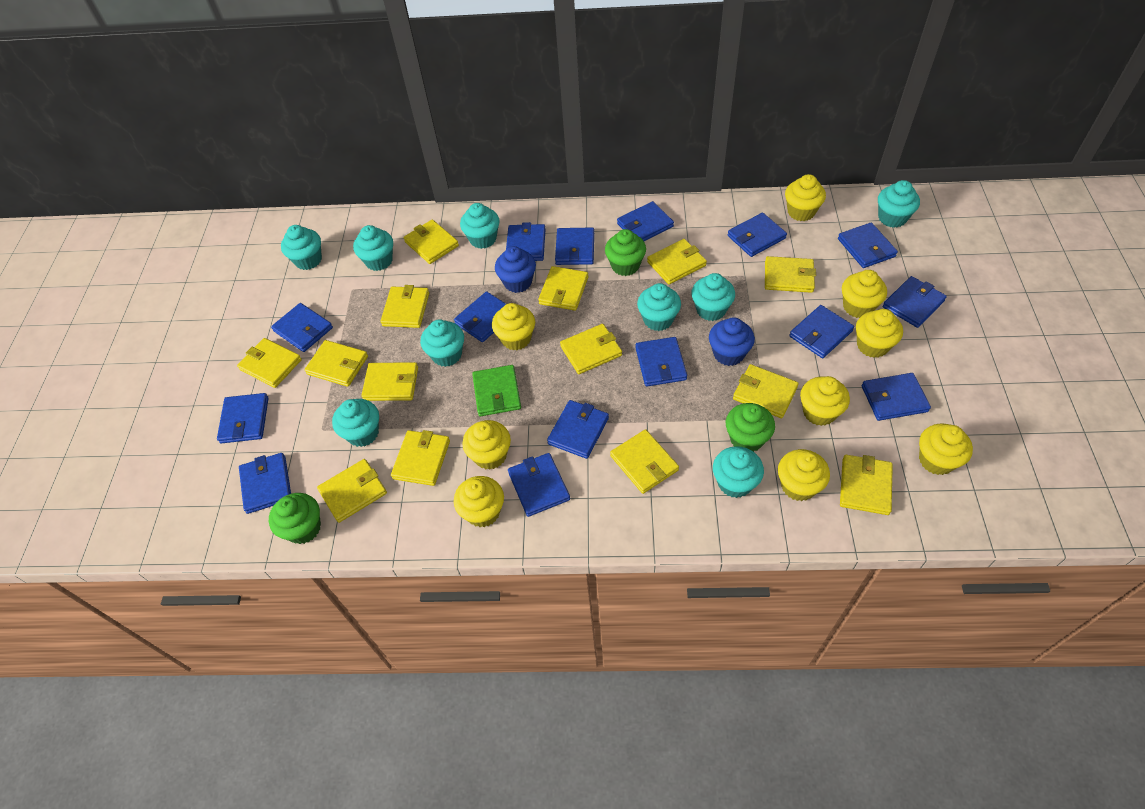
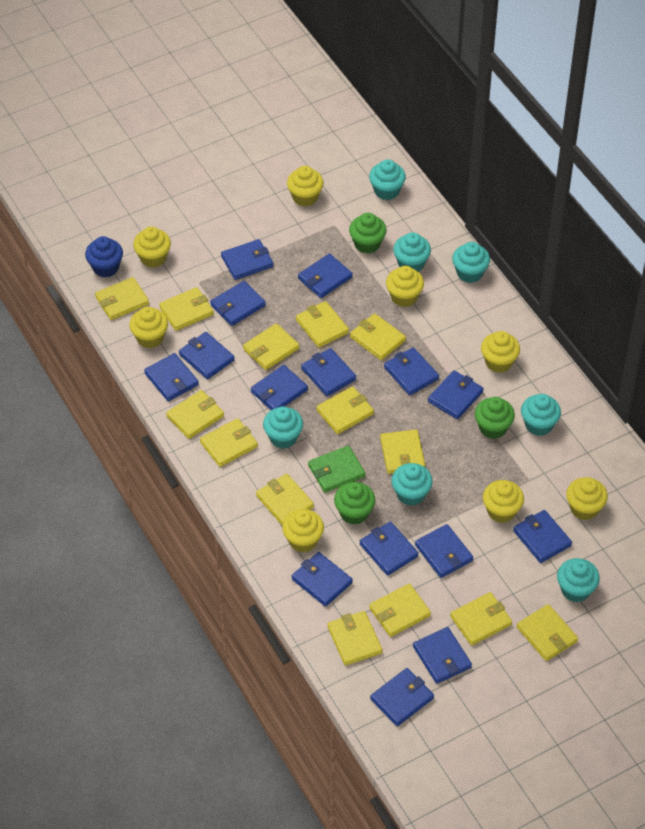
blue cupcake: 2 -> 1
turquoise cupcake: 9 -> 7
yellow cupcake: 9 -> 8

